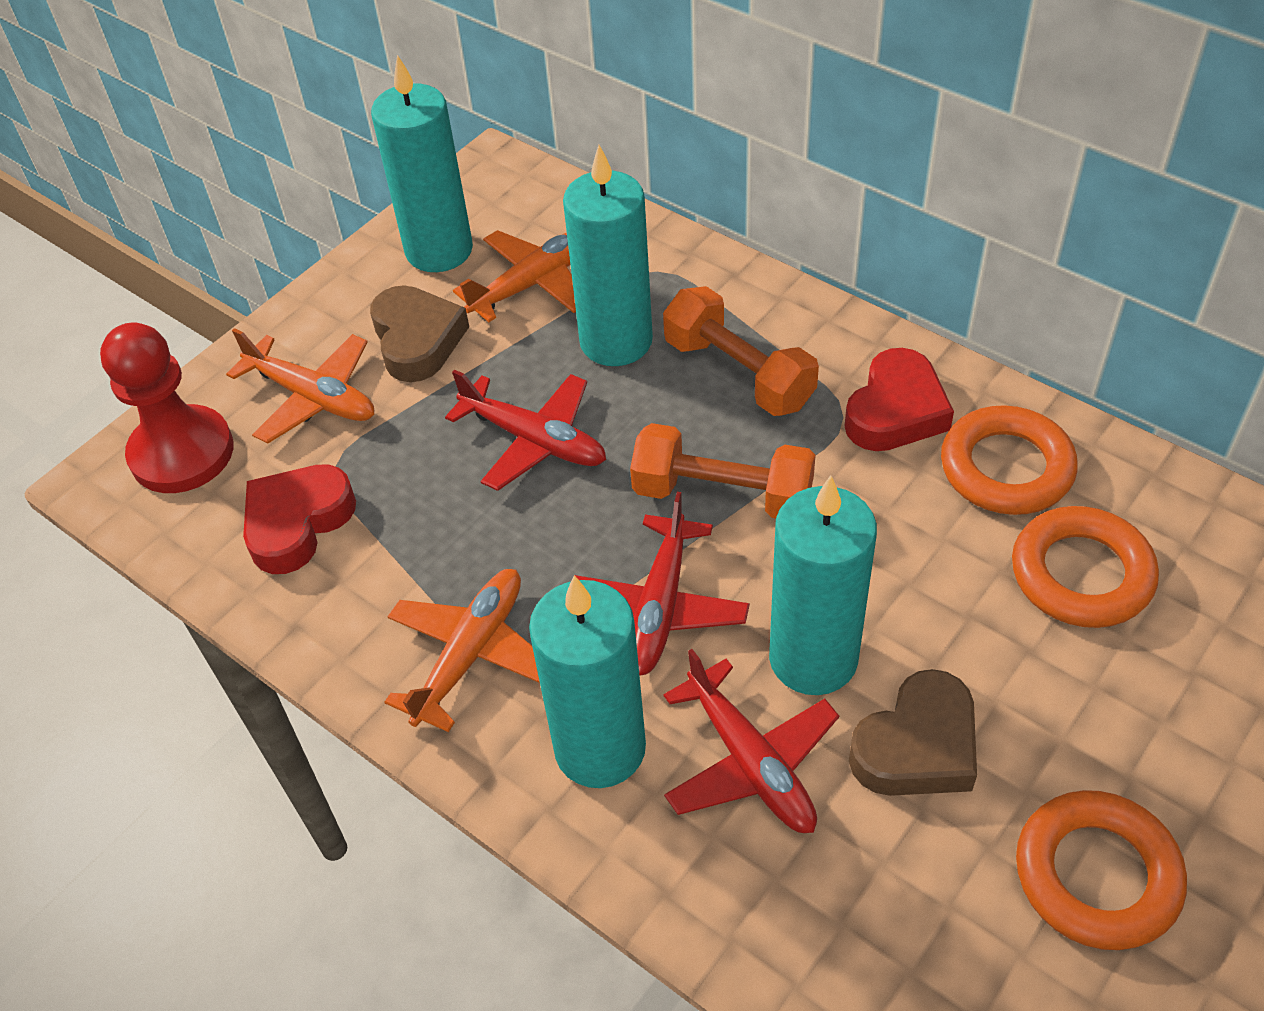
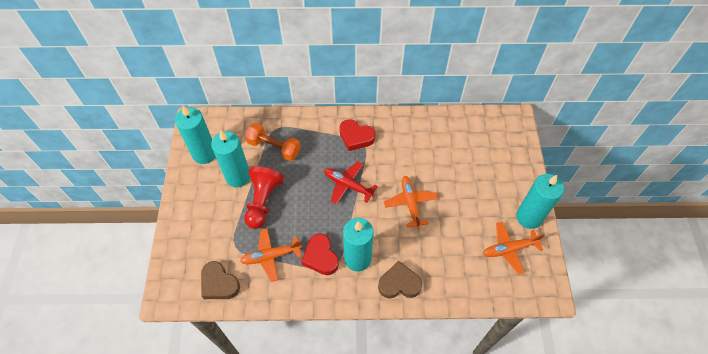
orange dumbbell: 2 -> 1
orange ring: 3 -> 0
red plane: 3 -> 1

